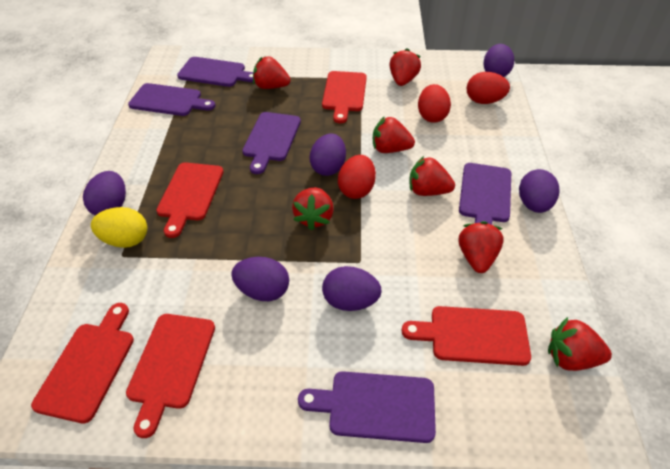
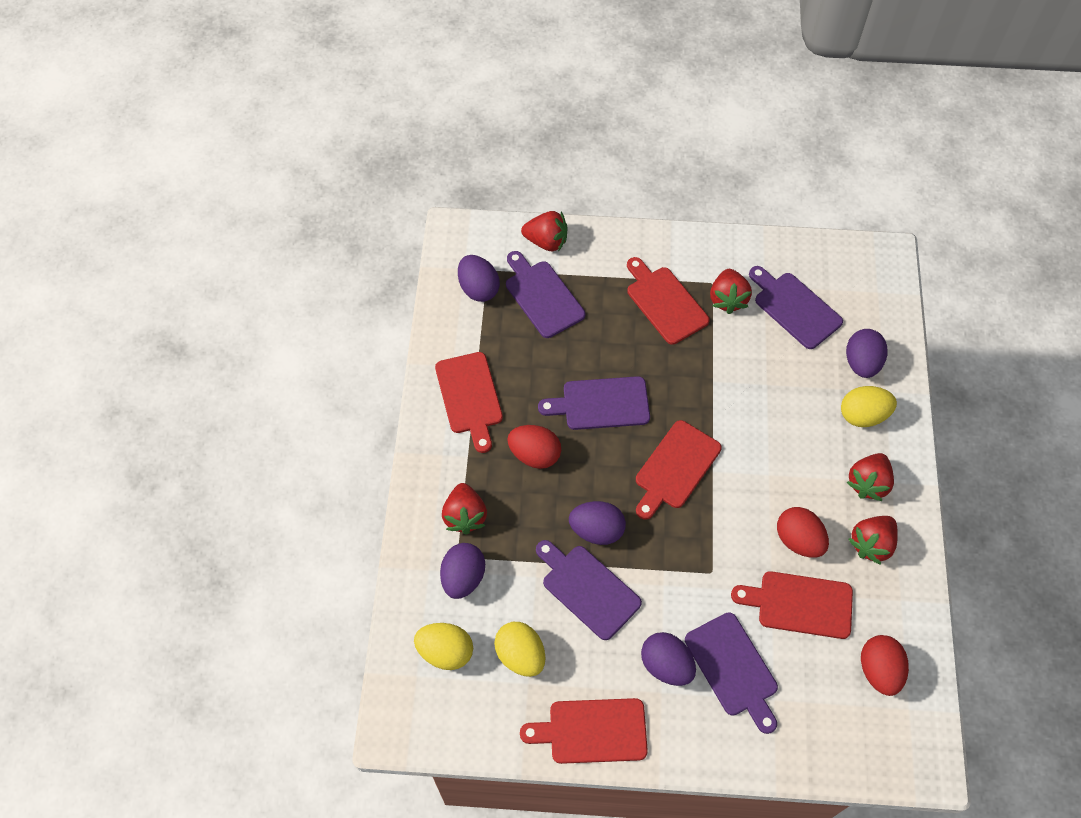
purple egg: 6 -> 5
red strawberry: 7 -> 5
yellow egg: 1 -> 3

